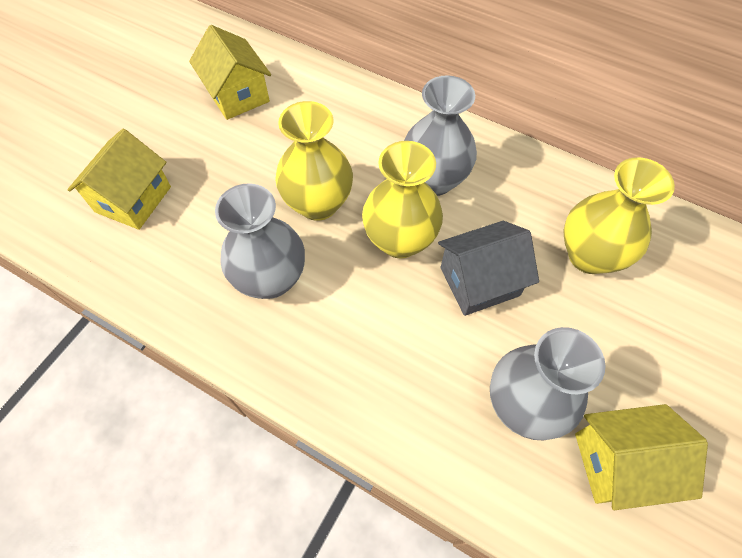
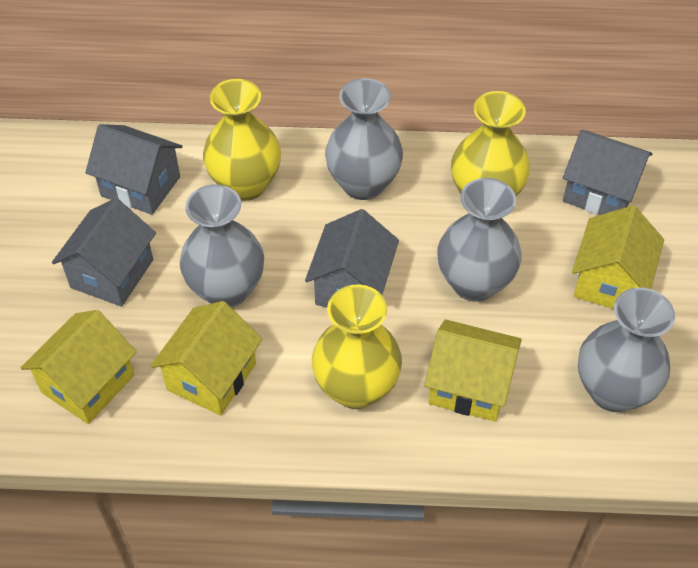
grey house: 1 -> 4
grey vase: 3 -> 4
yellow house: 3 -> 4

